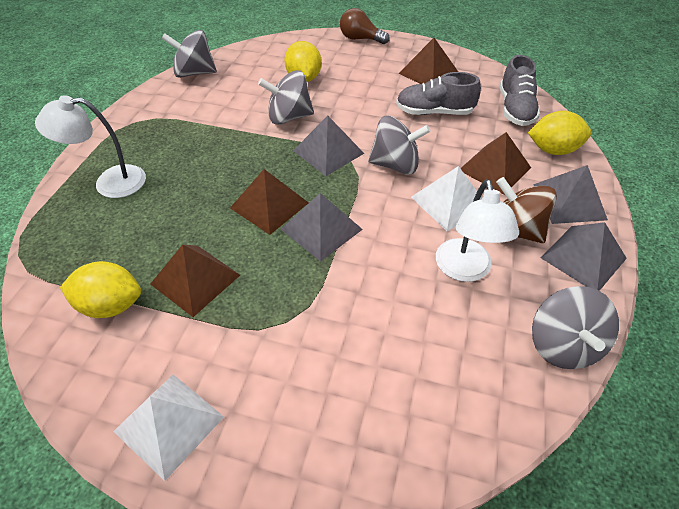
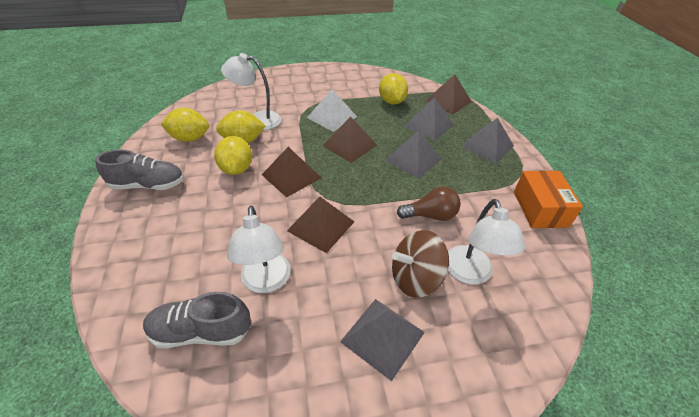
grey spinning top: 4 -> 0
orange box: 0 -> 1
white lamp: 2 -> 3
white pyramid: 2 -> 1
yellow lemon: 3 -> 4

